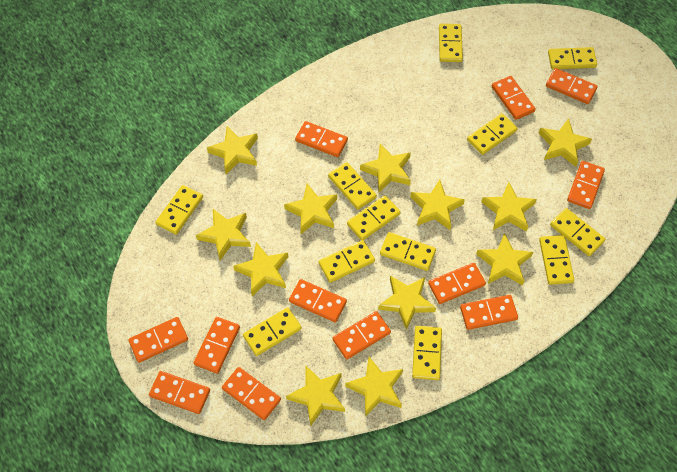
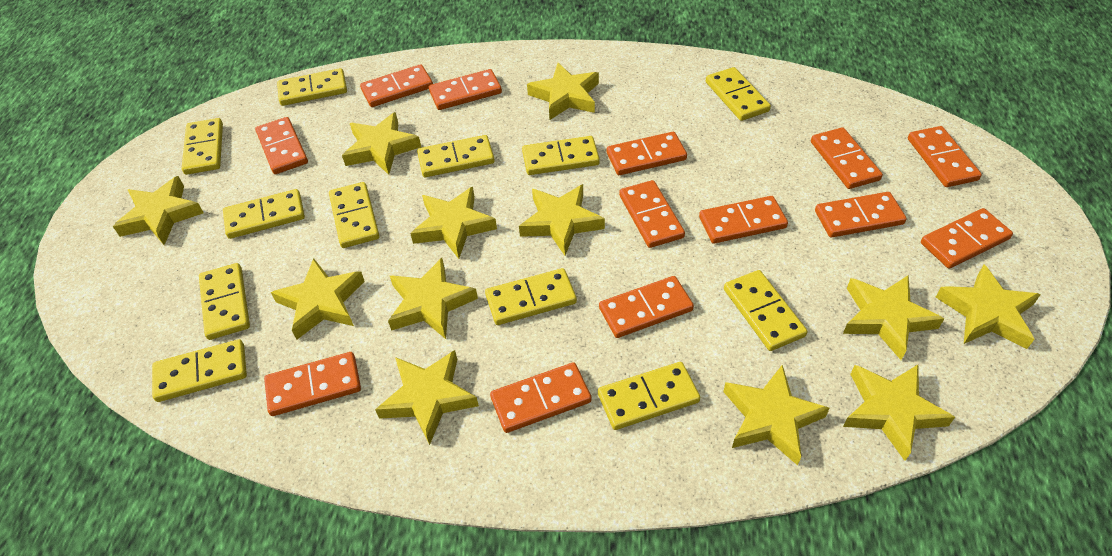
orange domino: 12 -> 13

